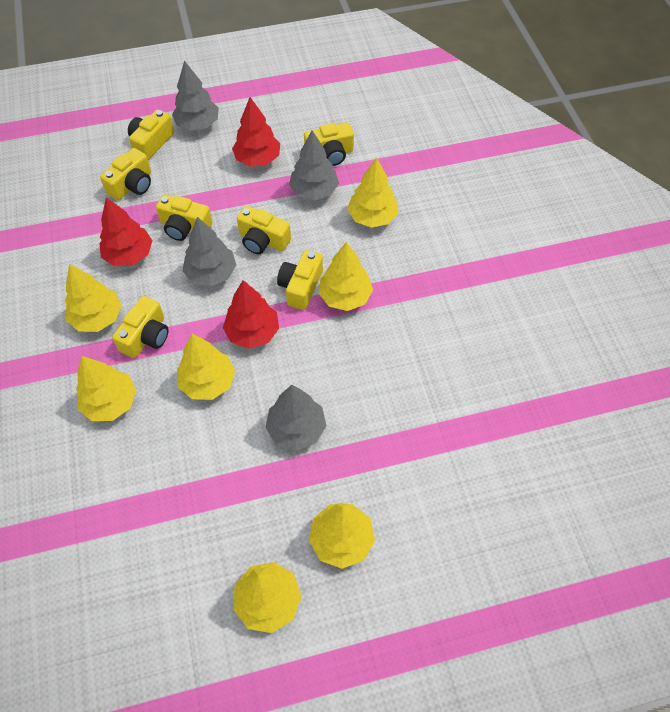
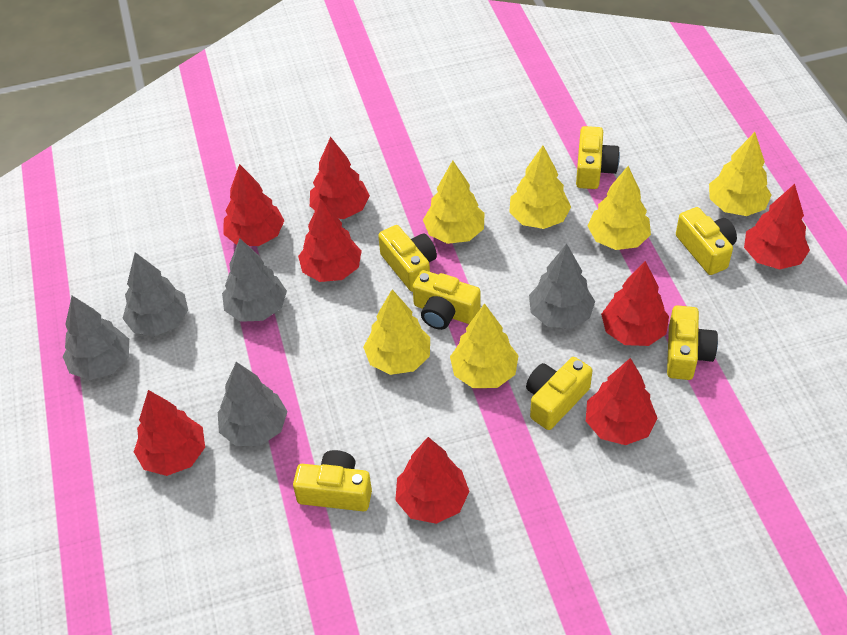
grey tree: 4 -> 5
red tree: 3 -> 8
yellow tree: 7 -> 6

